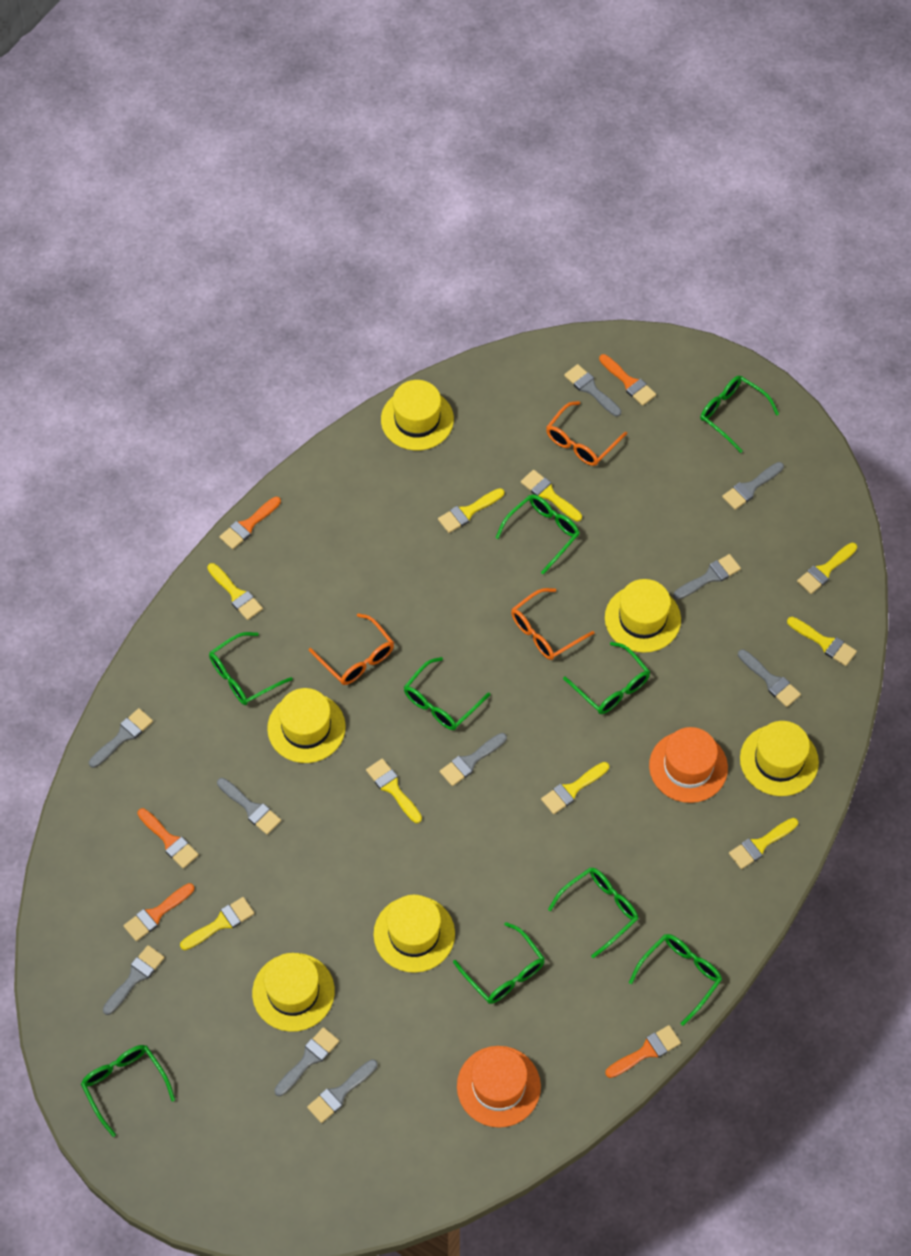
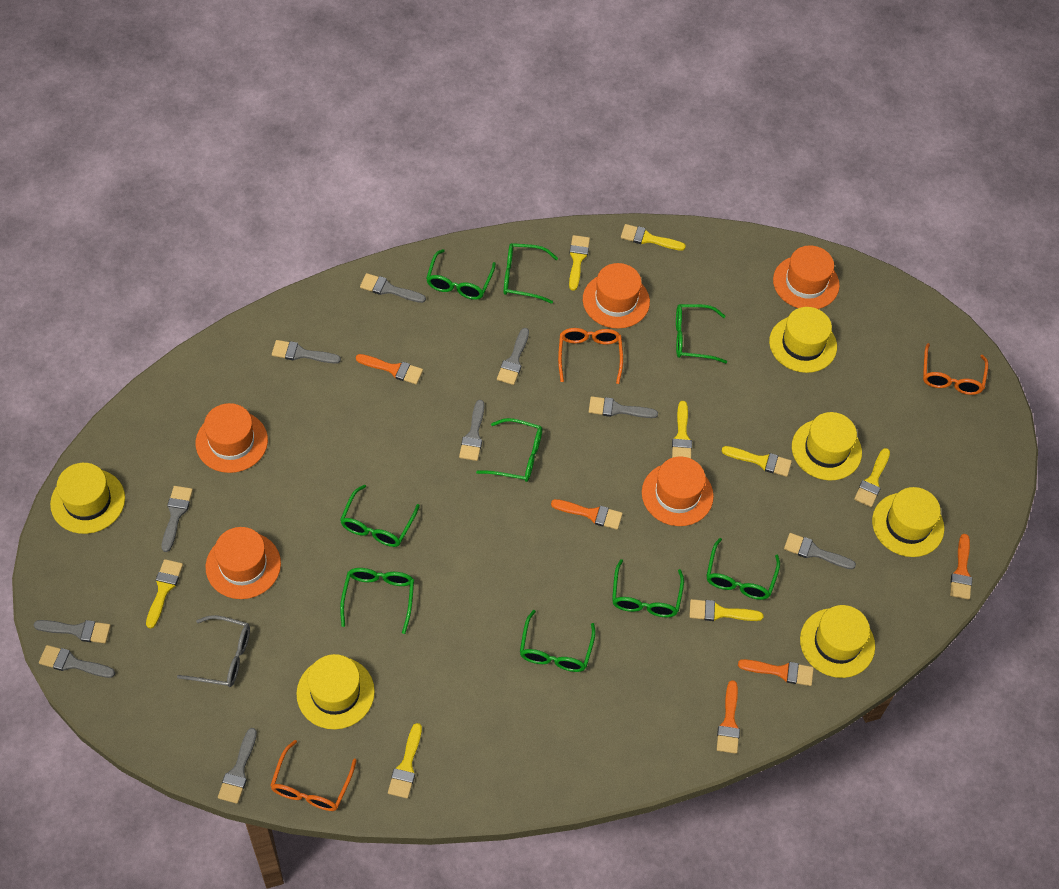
grey glasses: 0 -> 1
orange hat: 2 -> 5
yellow brush: 9 -> 8

